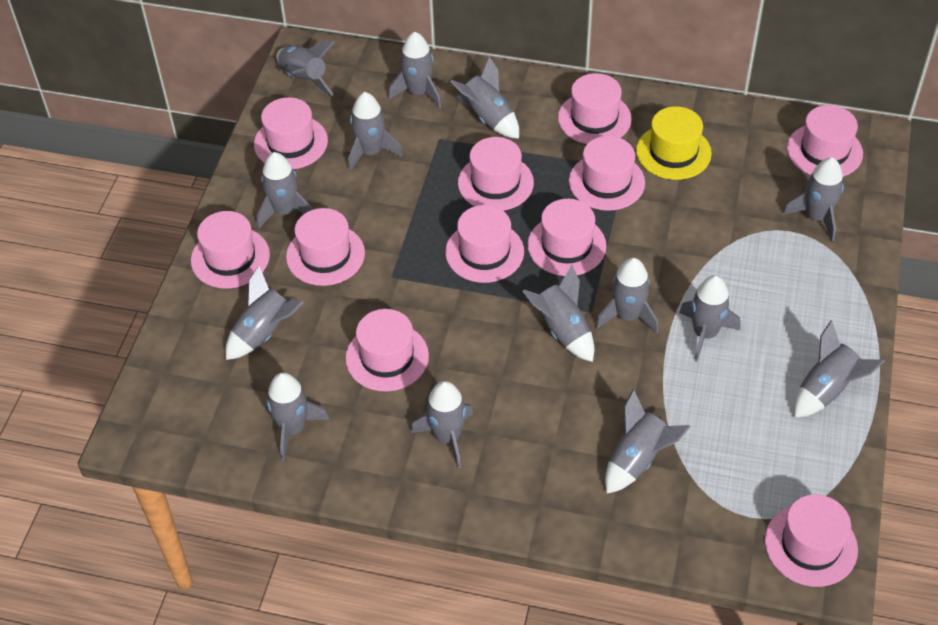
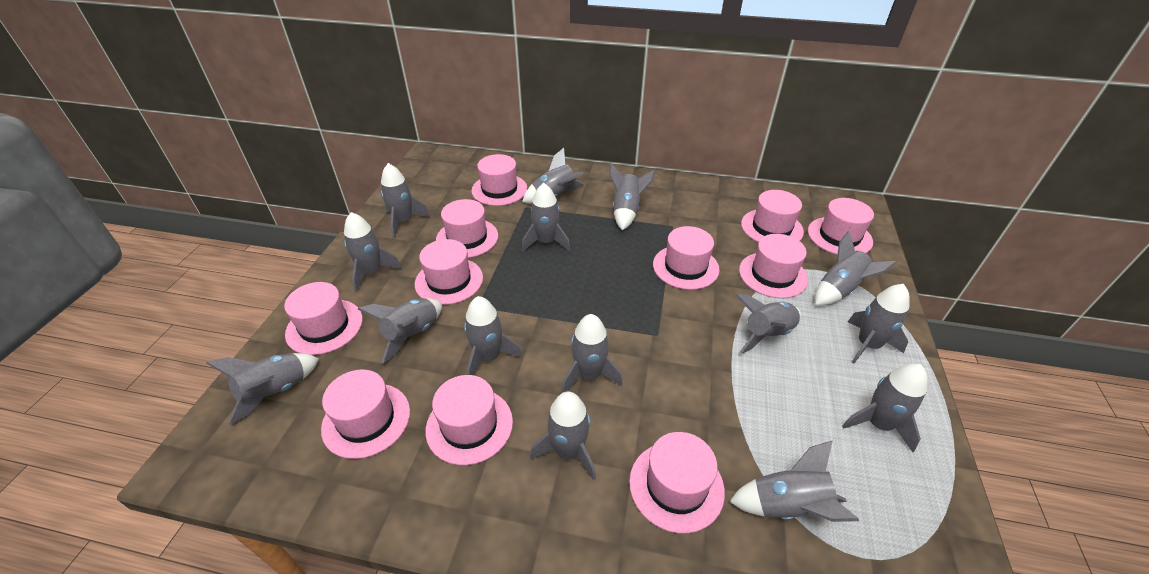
grey rocket: 14 -> 15
yellow hat: 1 -> 0

